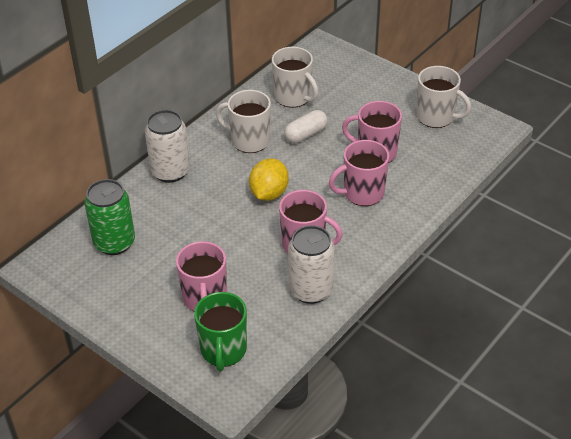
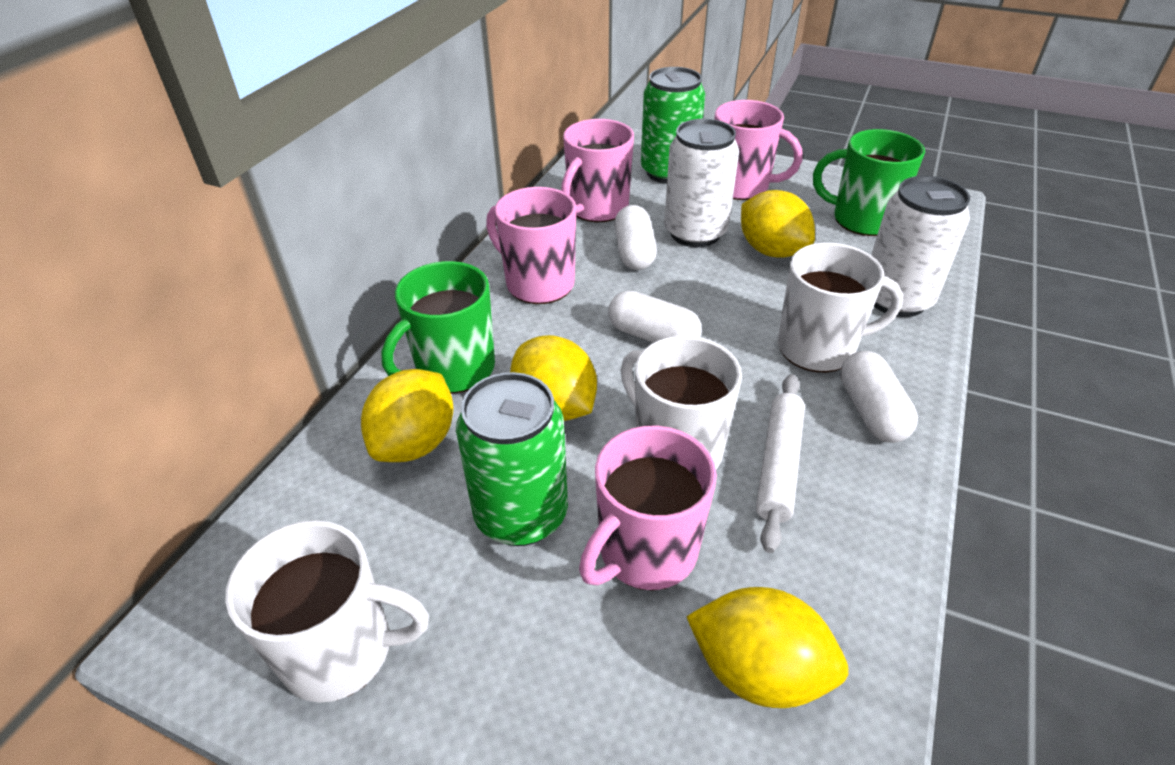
green can: 1 -> 2
green mug: 1 -> 2
white capsule: 1 -> 3
white rolling pin: 0 -> 1
yellow lemon: 1 -> 4

